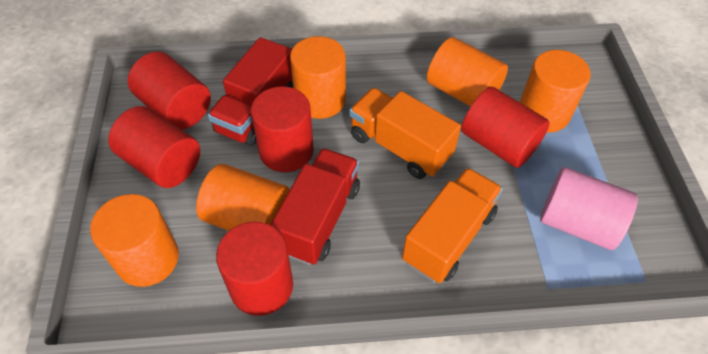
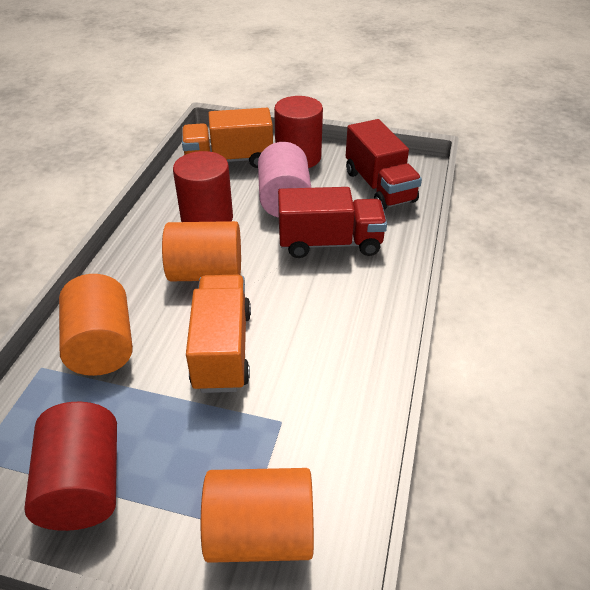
orange cylinder: 5 -> 3
red cylinder: 5 -> 3

